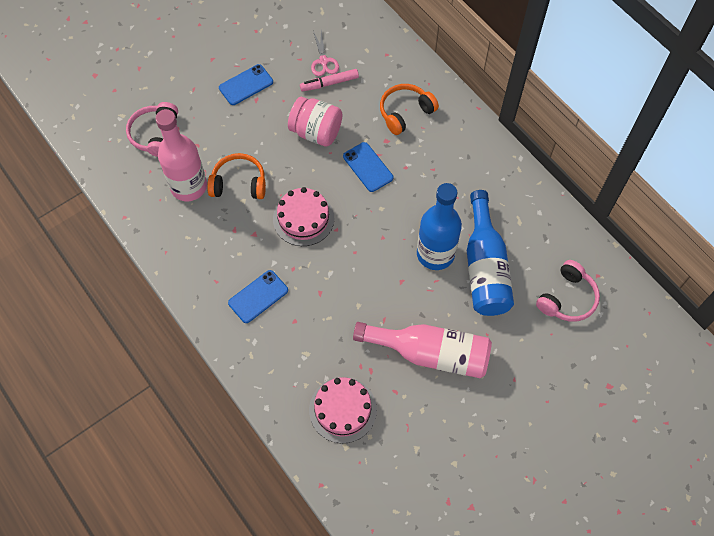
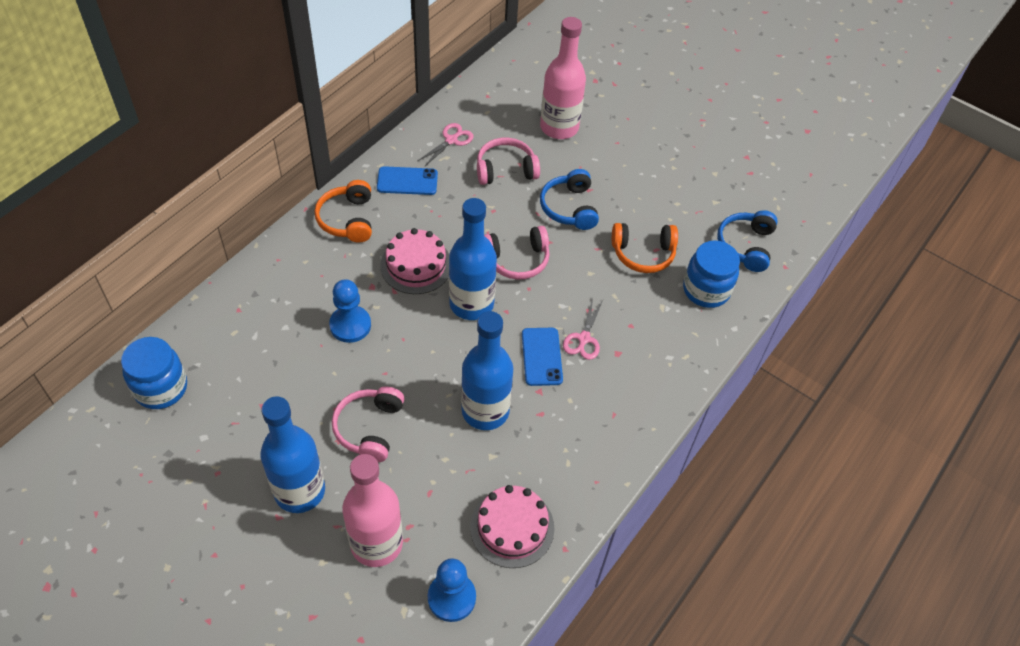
blue bottle: 2 -> 3
blue headphones: 0 -> 2
blue jar: 0 -> 2
blue pawn: 0 -> 2
blue phone: 3 -> 2
pink headphones: 2 -> 3
pink jar: 1 -> 0
pink marker: 1 -> 0
pink scissors: 1 -> 2

